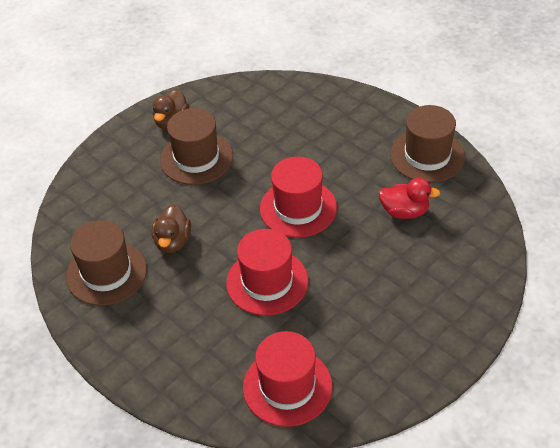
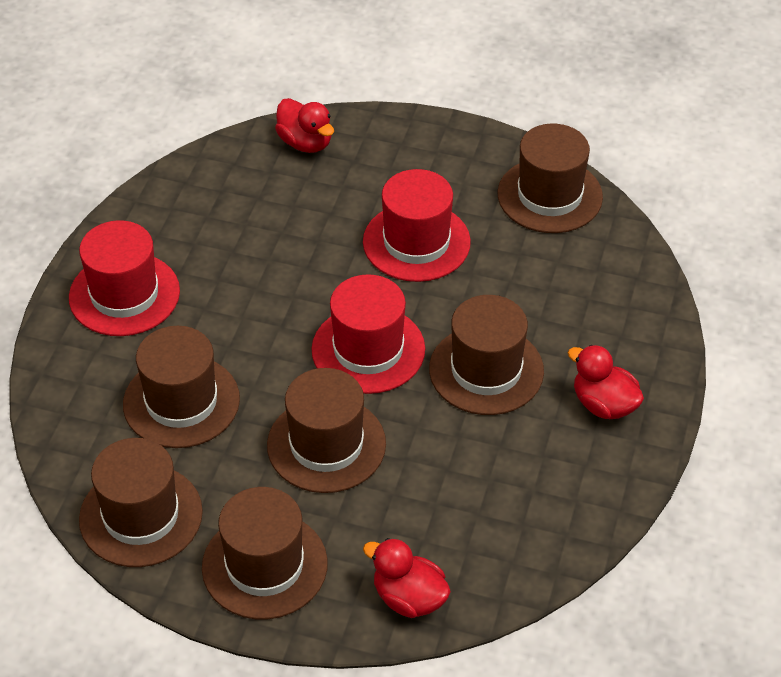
brown duck: 2 -> 0
brown hat: 3 -> 6
red duck: 1 -> 3

